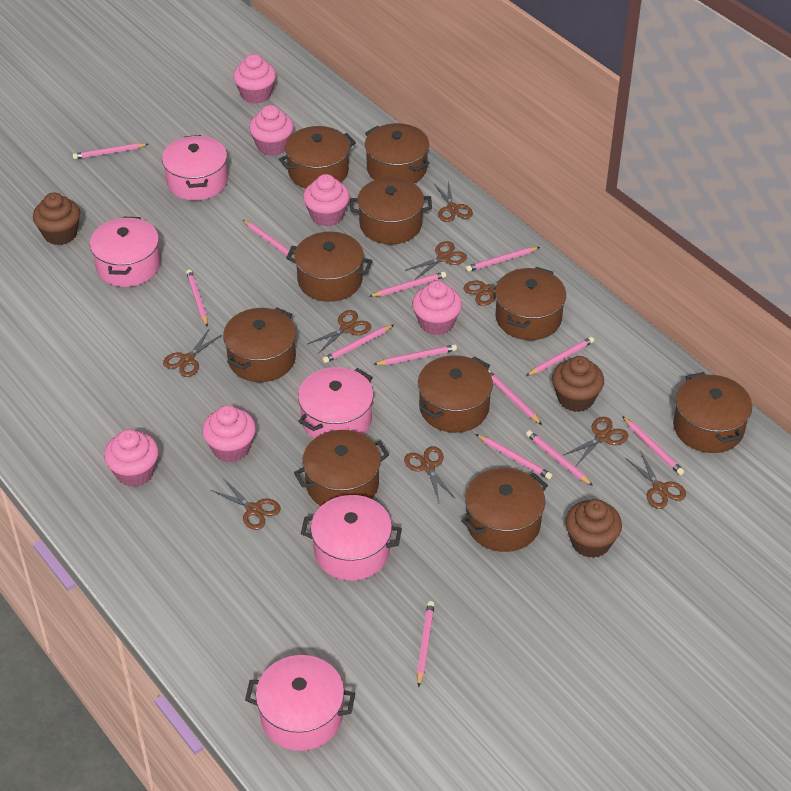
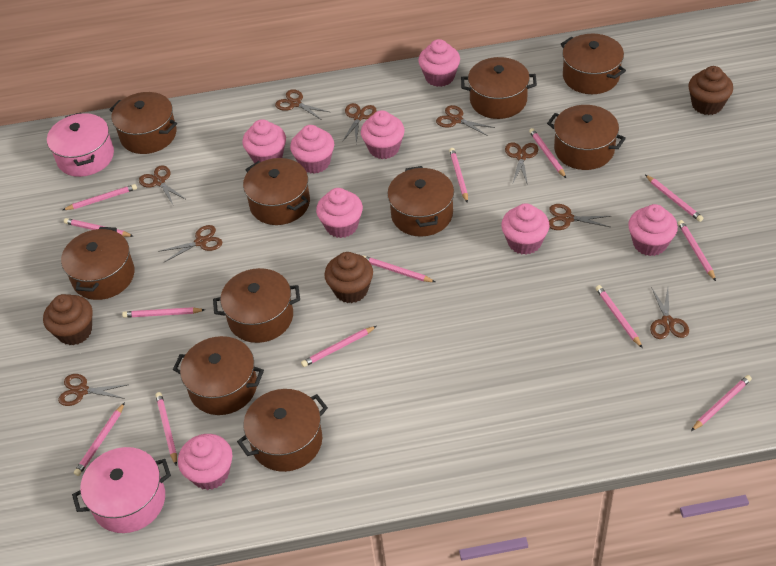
pink cupcake: 6 -> 8
pink pot: 5 -> 2

